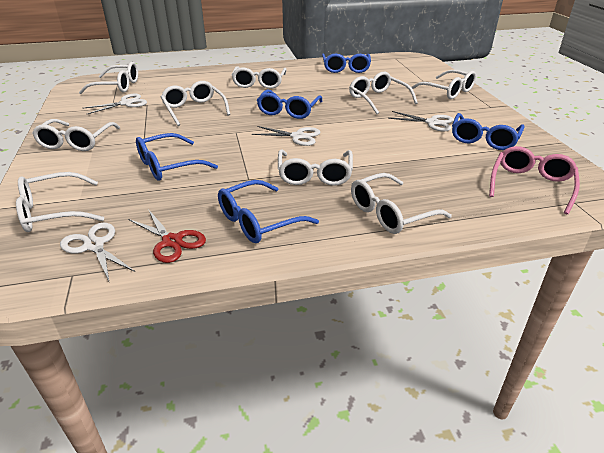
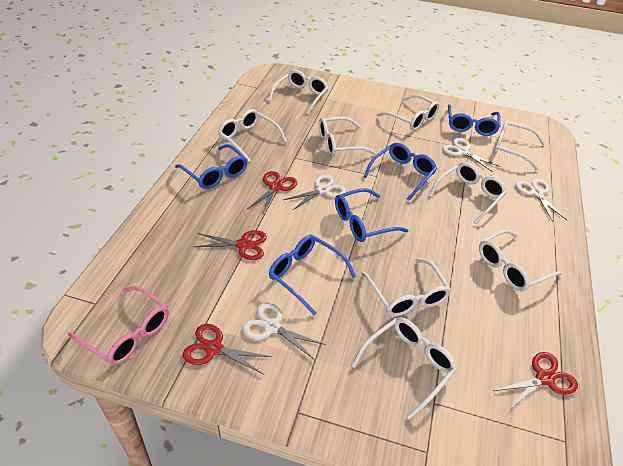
red scissors: 1 -> 4

